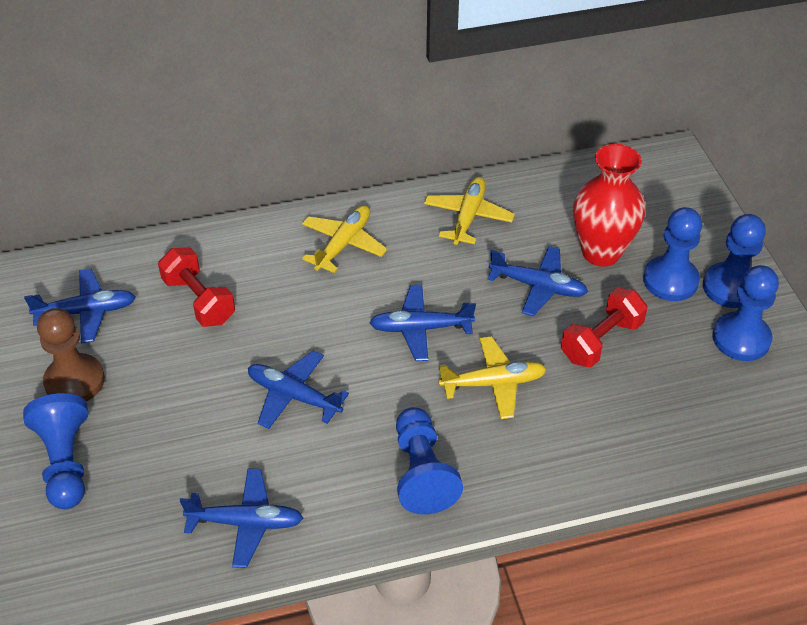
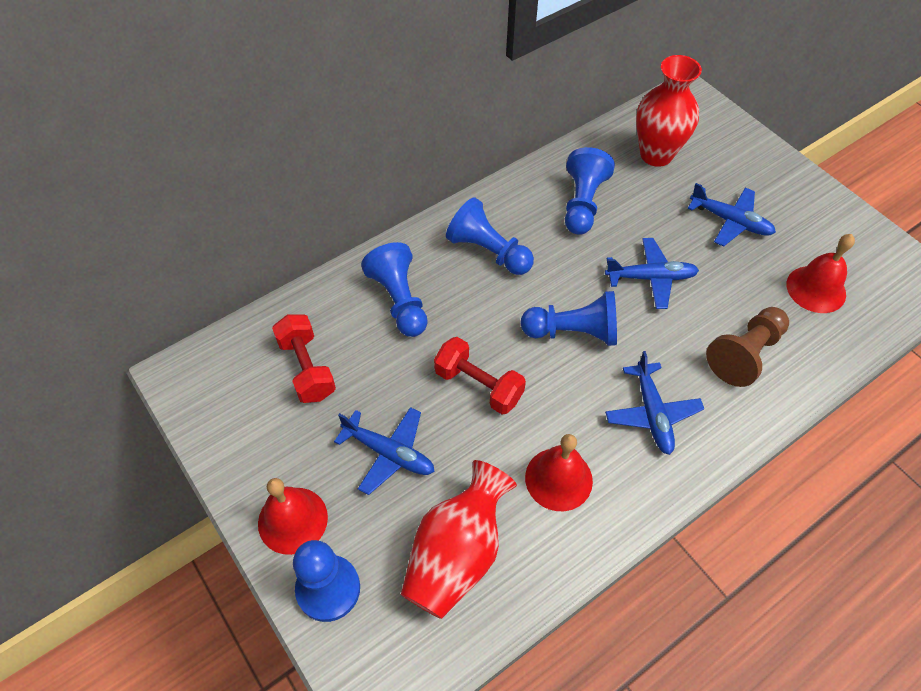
blue plane: 5 -> 4
red bell: 0 -> 3
red vase: 1 -> 2
yellow plane: 3 -> 0

